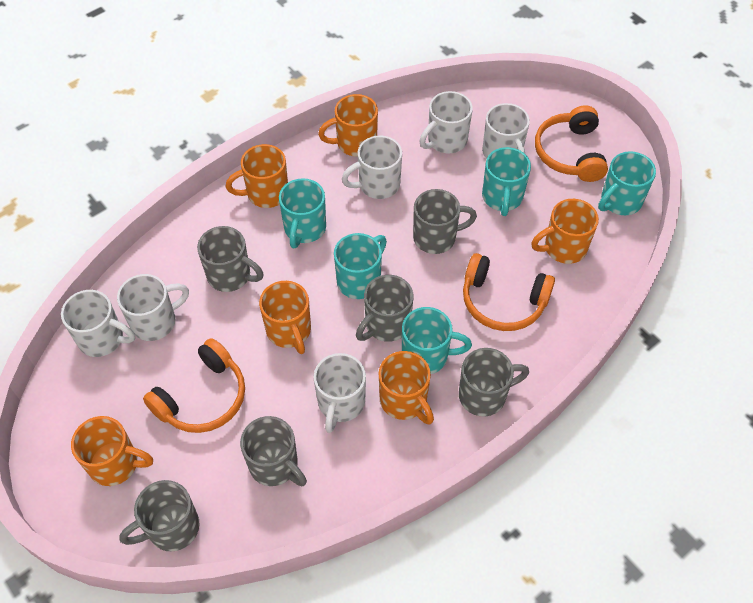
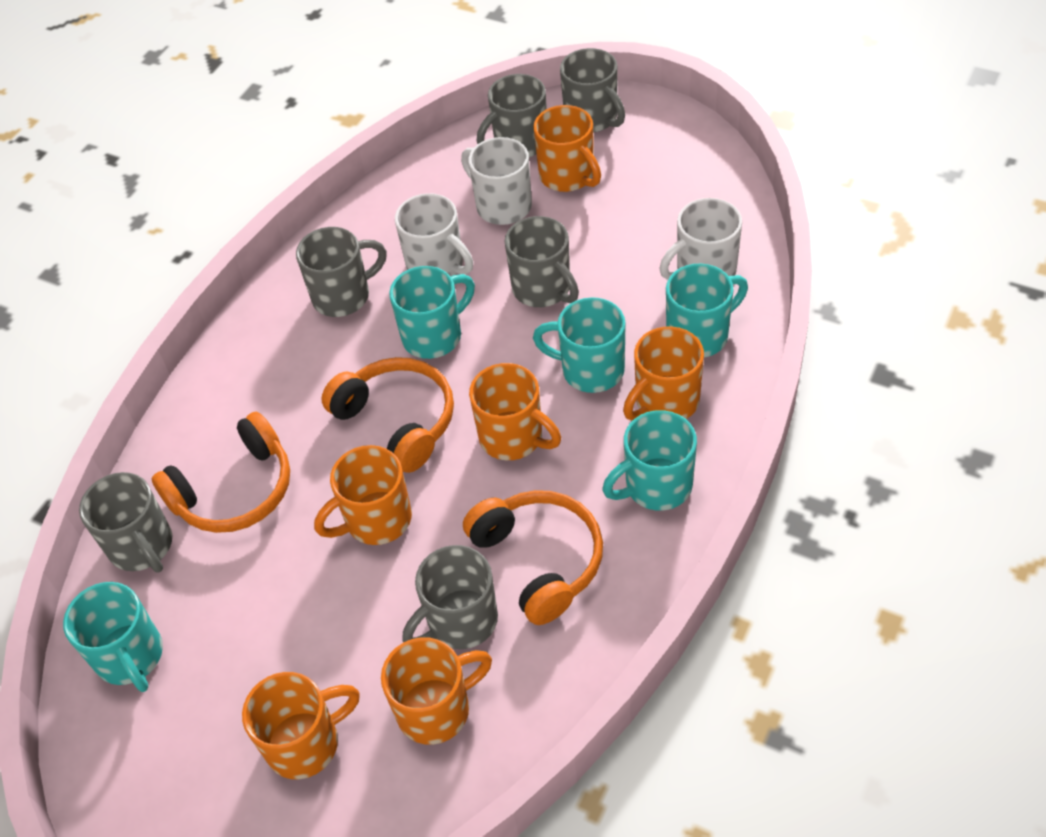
white mug: 6 -> 3

